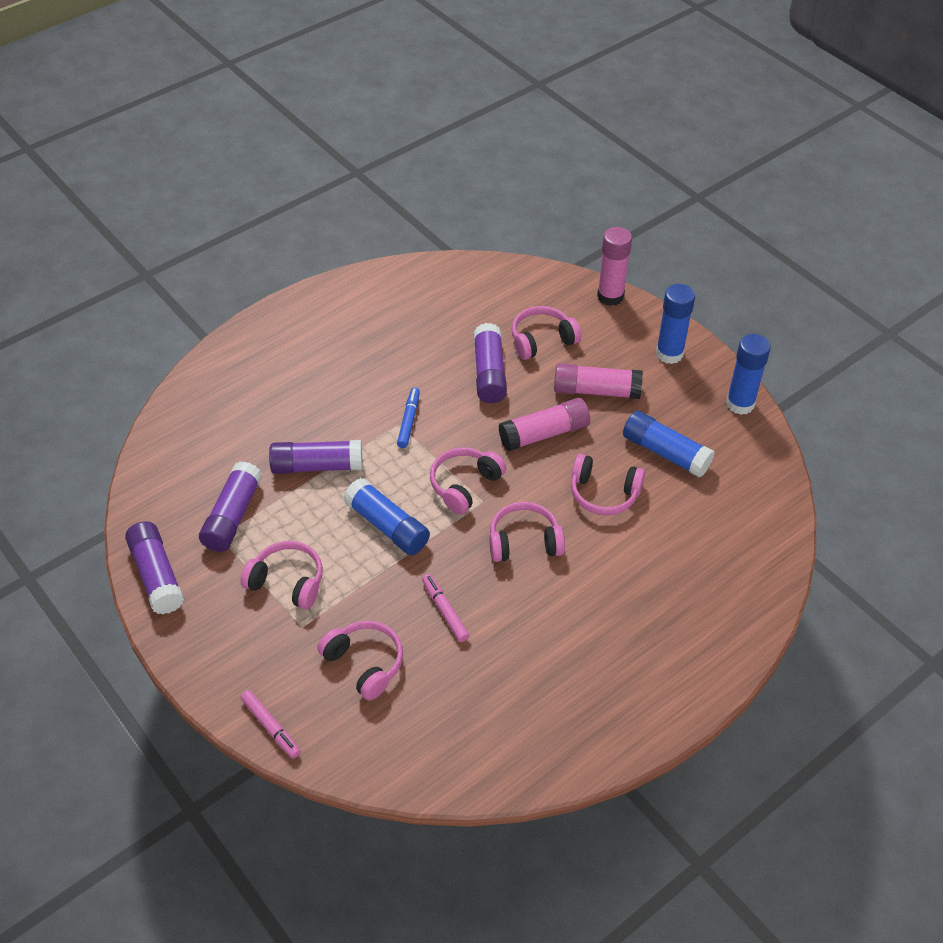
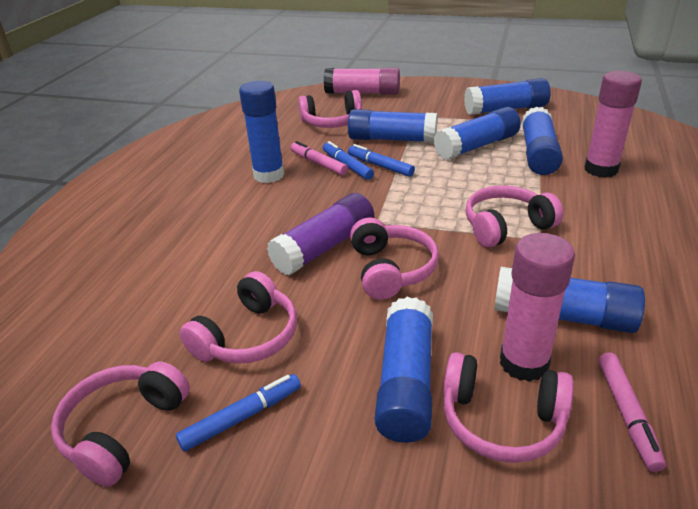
blue glue stick: 4 -> 7
blue marker: 1 -> 3
purple glue stick: 4 -> 1

